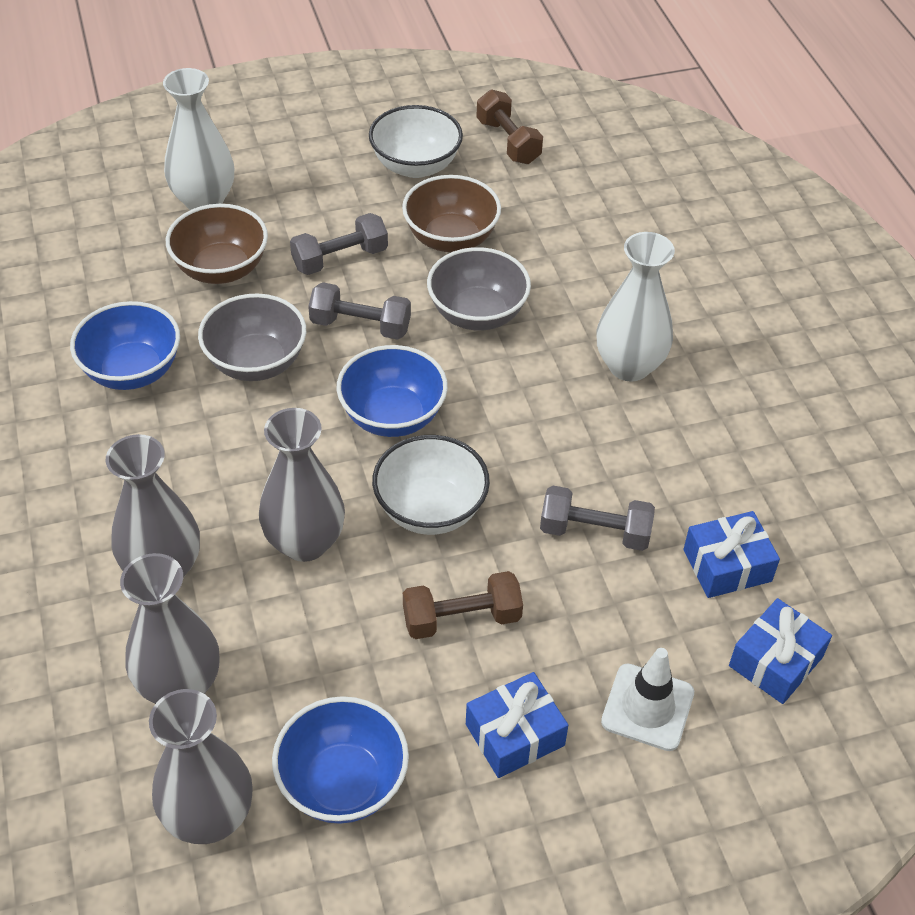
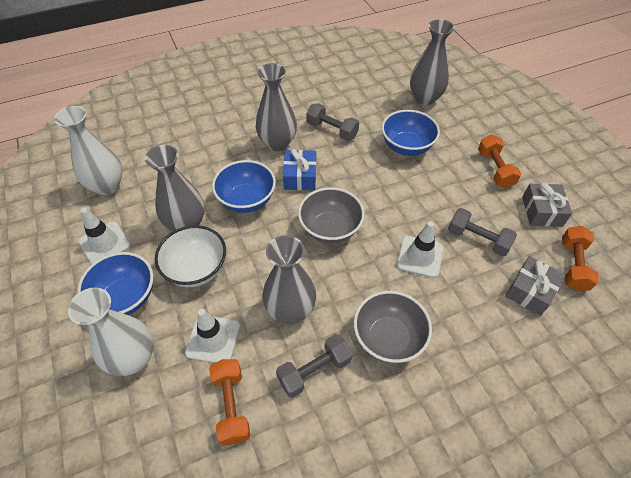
blue gift: 3 -> 1
brown bowl: 2 -> 0
brown dumbbell: 2 -> 0
grey gift: 0 -> 2
orange dumbbell: 0 -> 3
white bowl: 2 -> 1
white traffic cone: 1 -> 3

